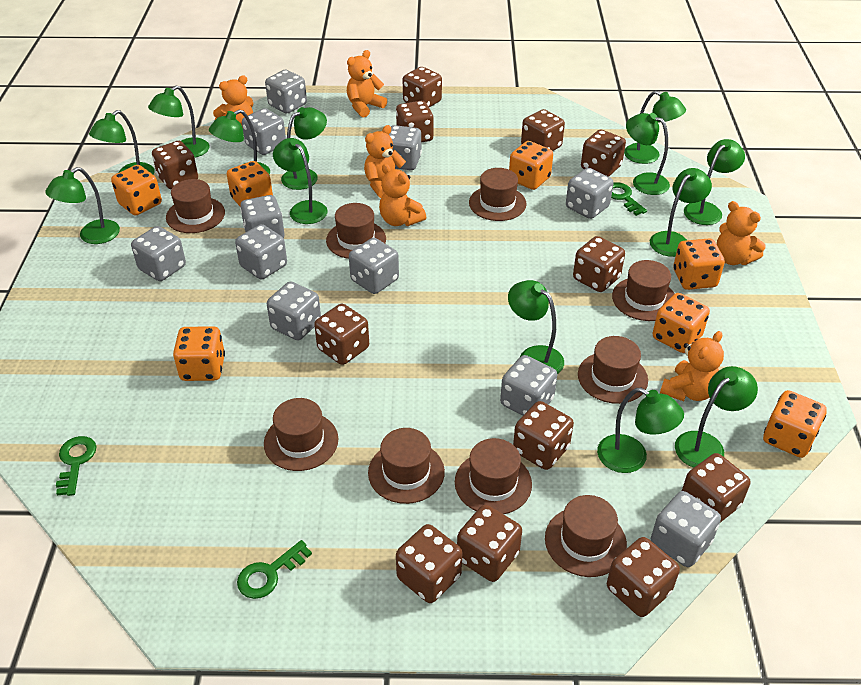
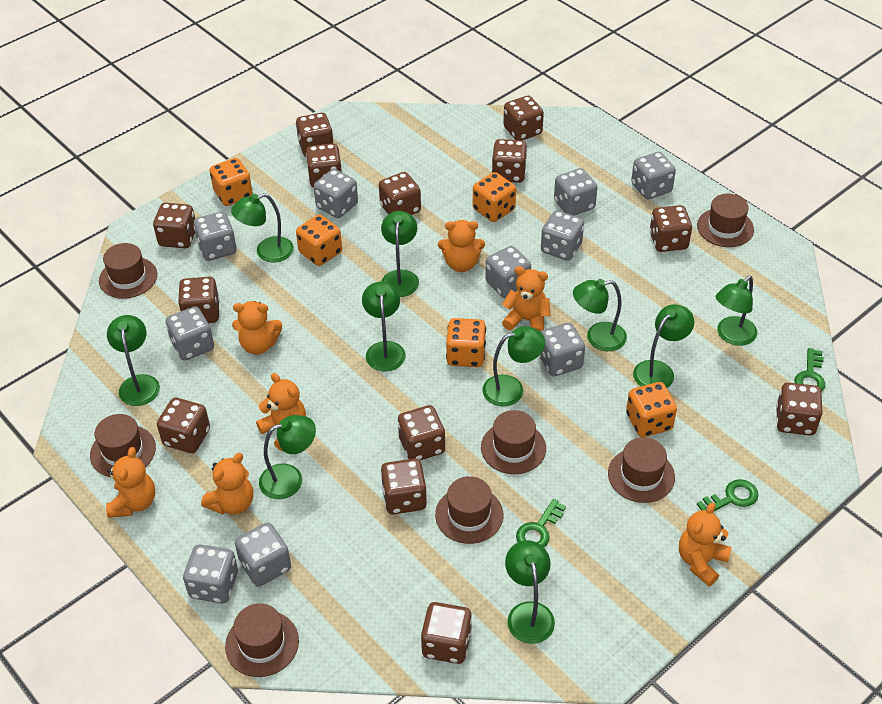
brown dice: 12 -> 13
brown hat: 9 -> 7
green lamp: 13 -> 10
grey dice: 11 -> 10
orange dice: 7 -> 5
orange teddy bear: 6 -> 7

